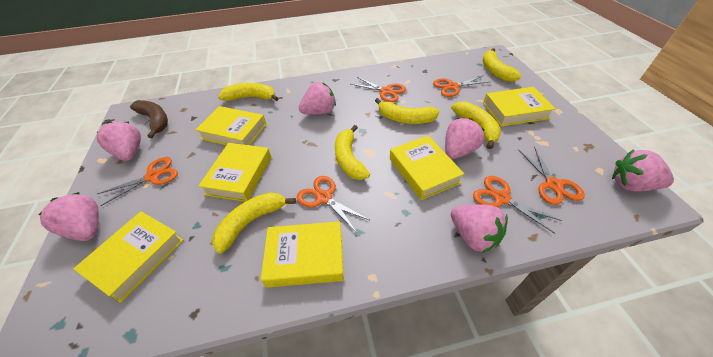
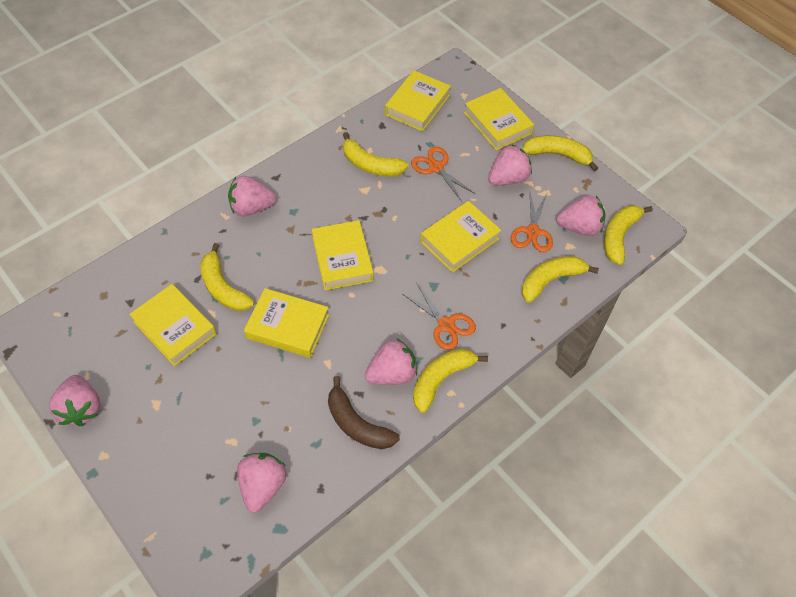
orange scissors: 6 -> 3

